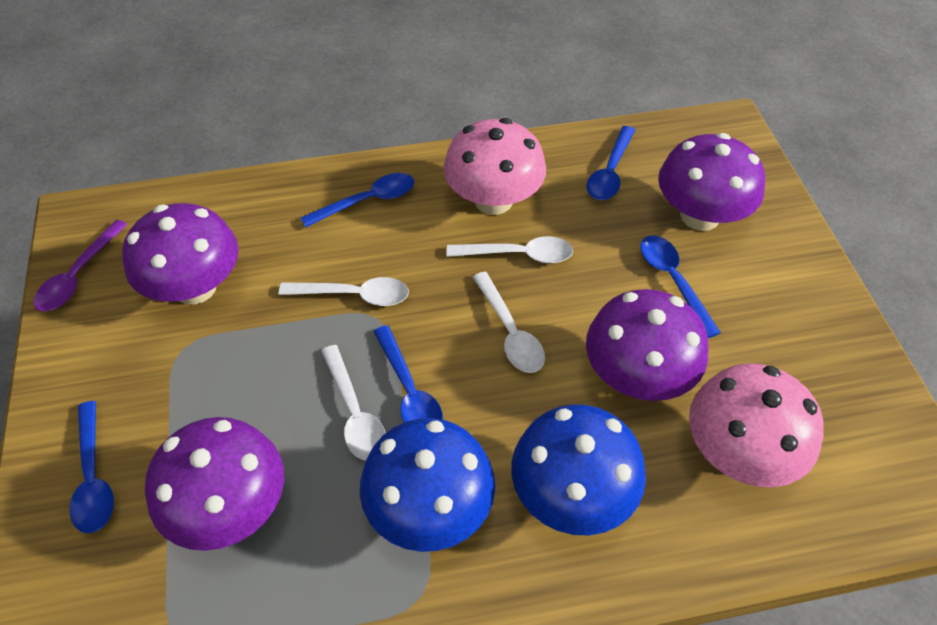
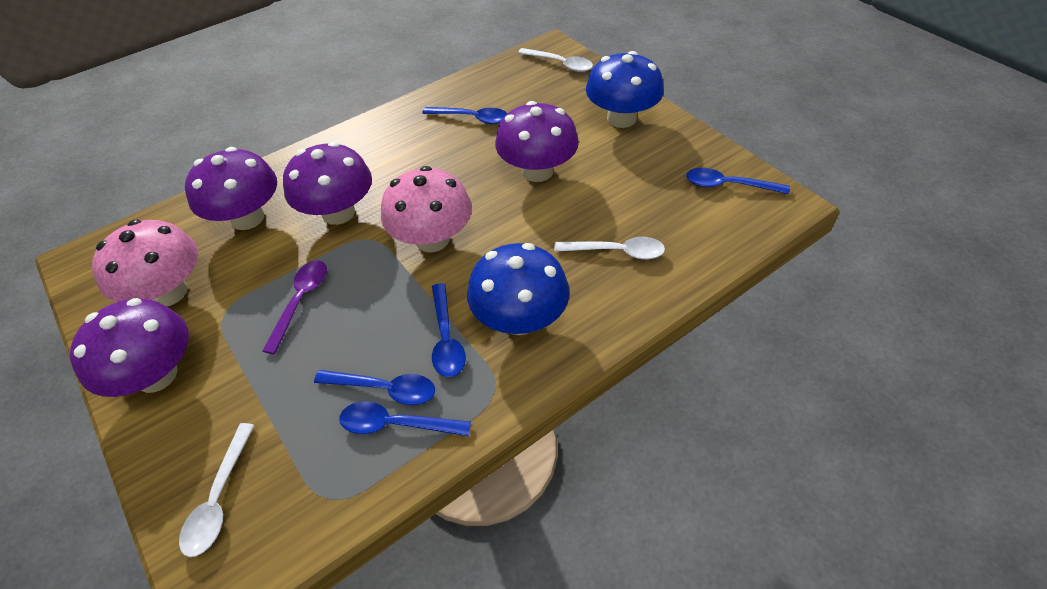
white spoon: 4 -> 3

